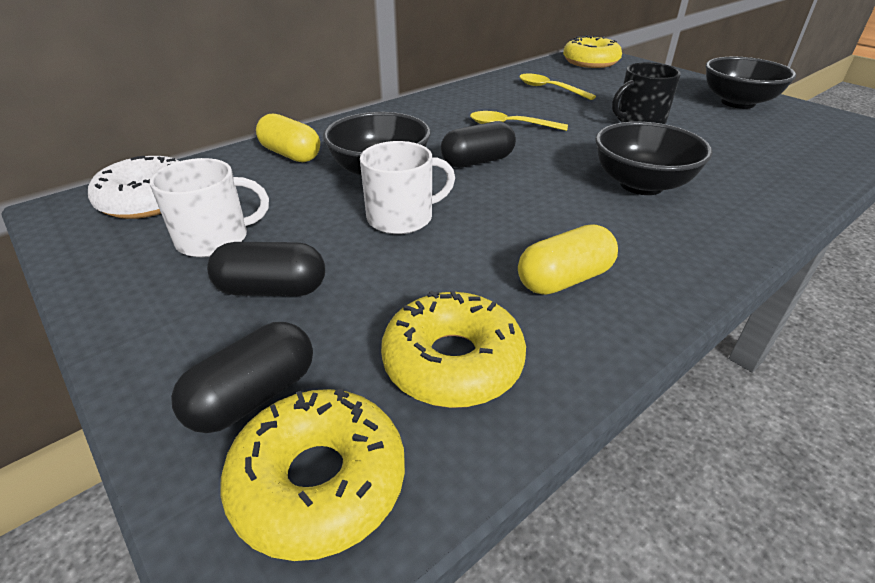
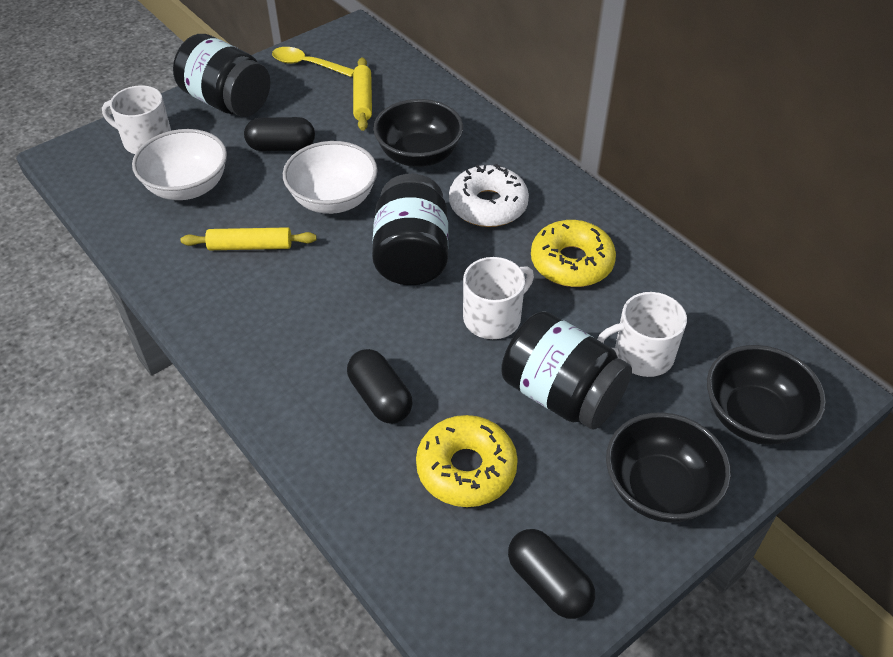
black jar: 0 -> 3
black mug: 1 -> 0
white bowl: 0 -> 2
white mug: 2 -> 3
yellow capsule: 2 -> 0
yellow donut: 3 -> 2
yellow rolling pin: 0 -> 2
yellow spoon: 2 -> 1

